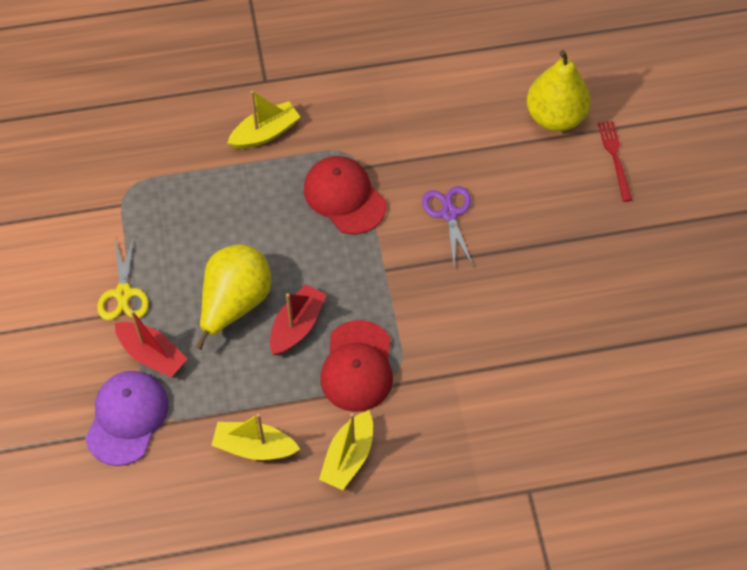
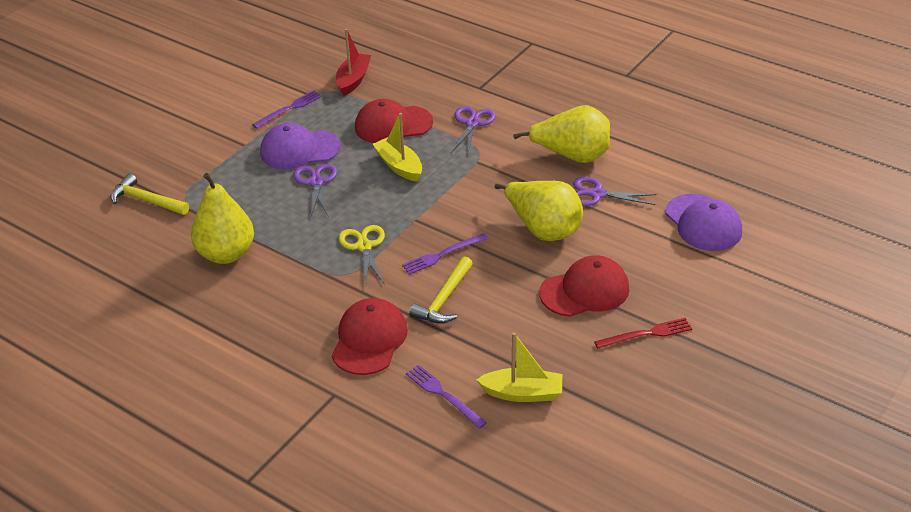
purple cap: 1 -> 2
purple fork: 0 -> 3
purple scissors: 1 -> 3
red boat: 2 -> 1
red cap: 2 -> 3
yellow boat: 3 -> 2
yellow hammer: 0 -> 2
yellow pear: 2 -> 3

